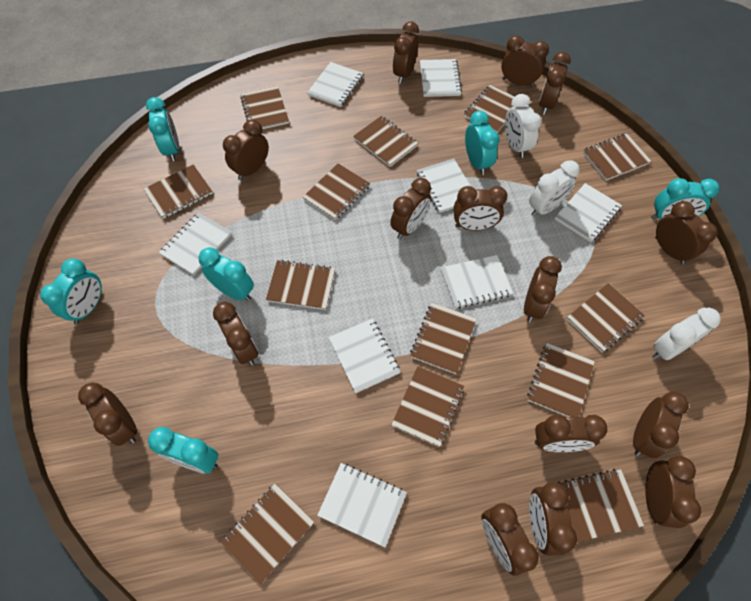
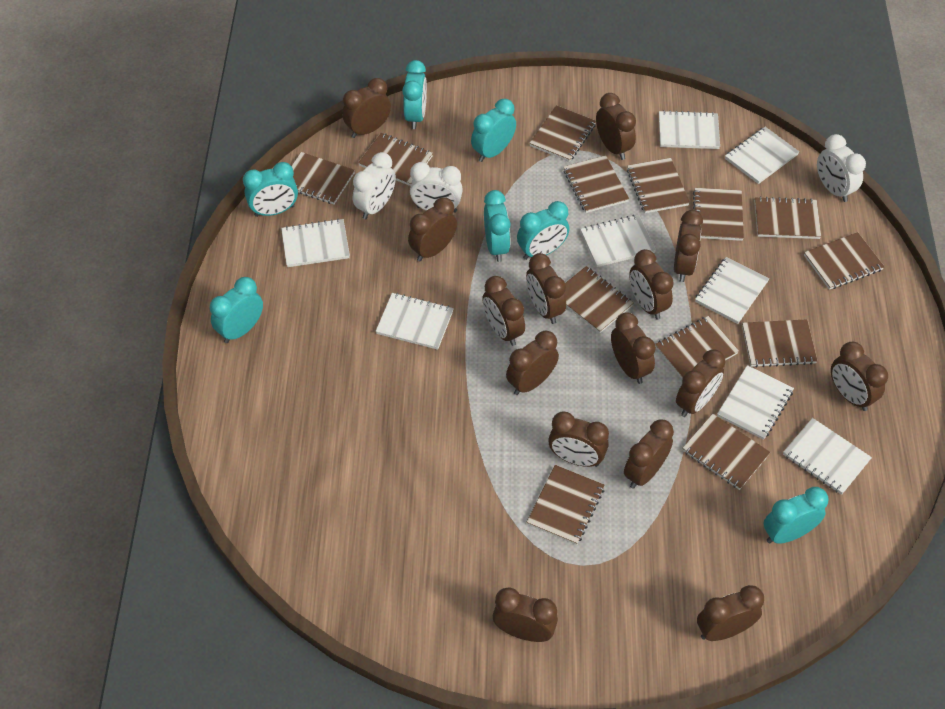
turquoise clock: 6 -> 7

